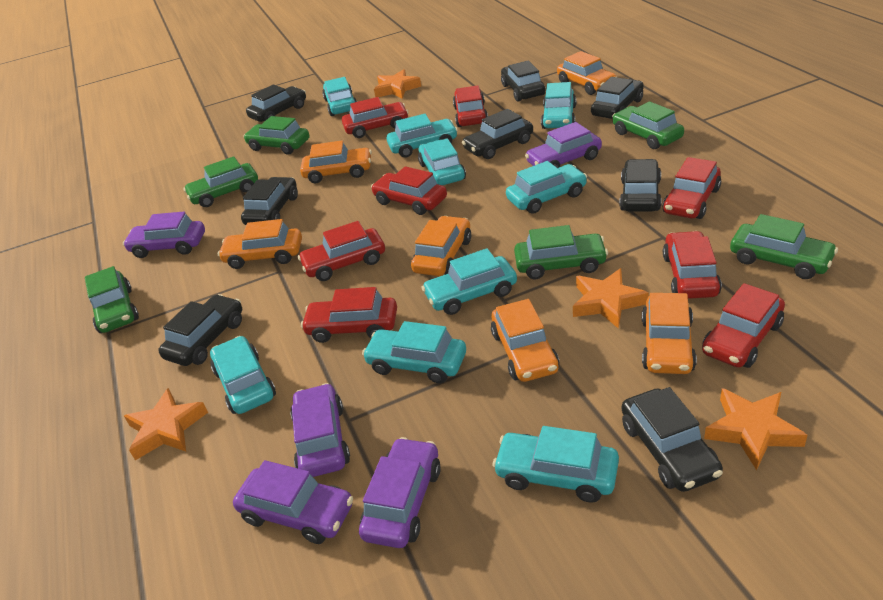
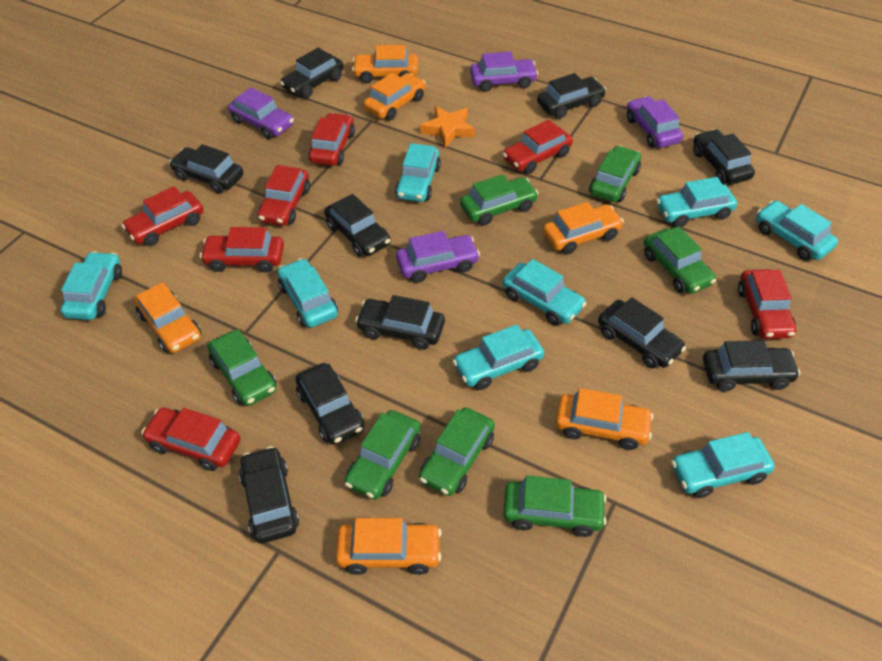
black car: 8 -> 10
green car: 6 -> 7
orange star: 4 -> 1
purple car: 5 -> 4
red car: 8 -> 7
turquoise car: 9 -> 8

